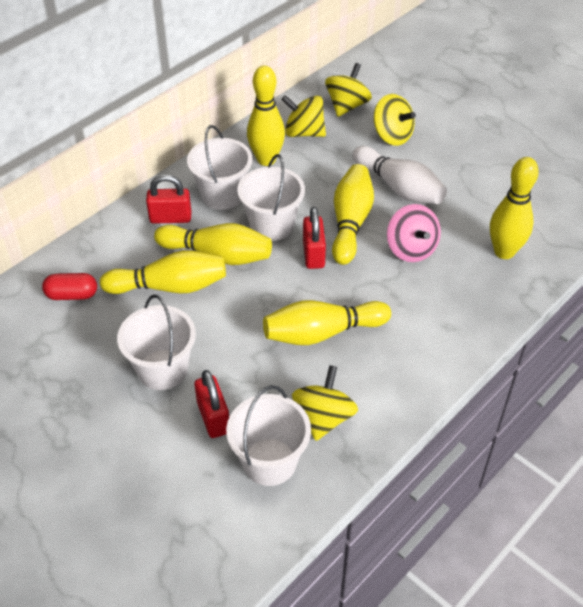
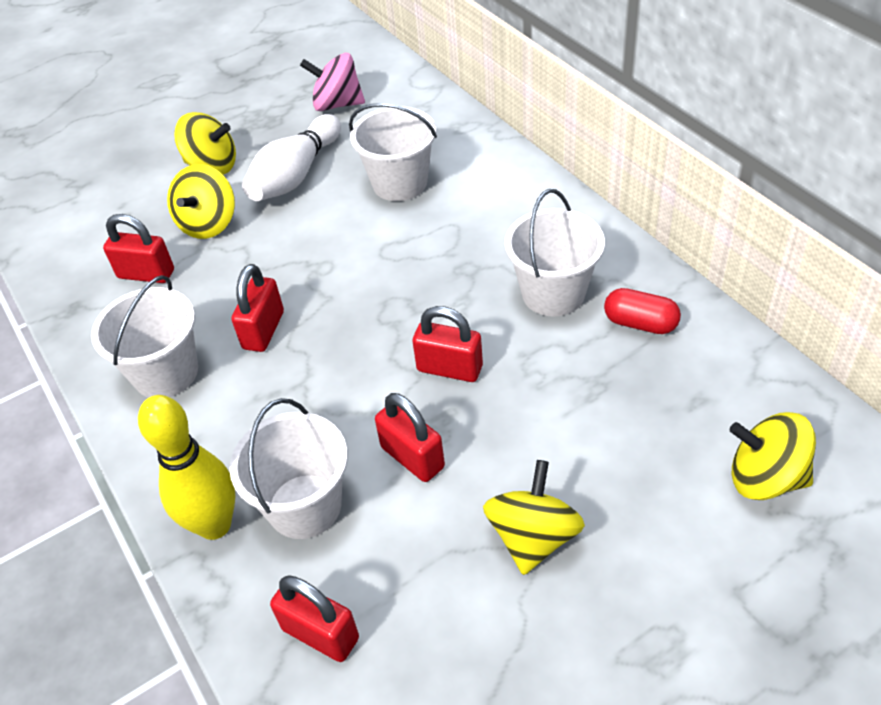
red padlock: 3 -> 5
yellow bowling pin: 6 -> 1

